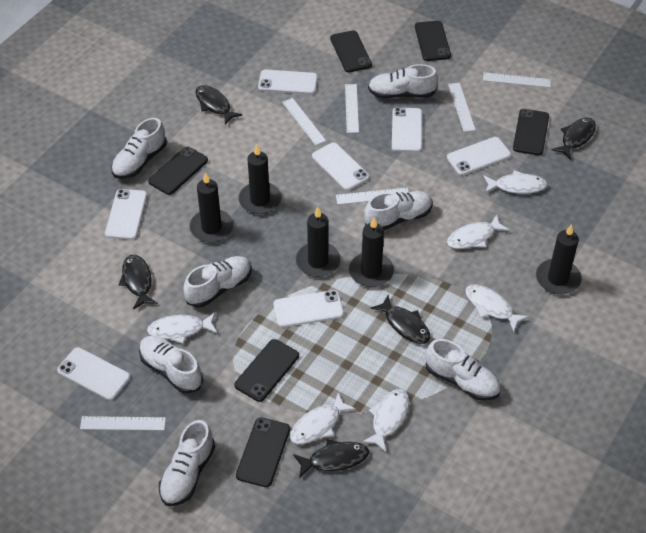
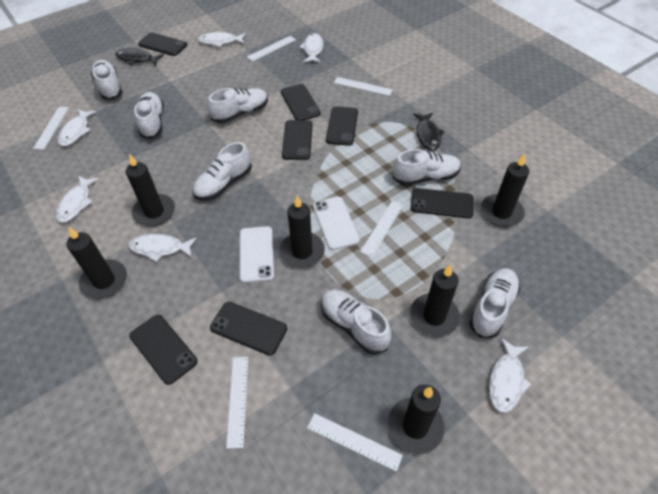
black candle: 5 -> 6
black fish: 5 -> 2
black phone: 6 -> 7
white phone: 7 -> 2

